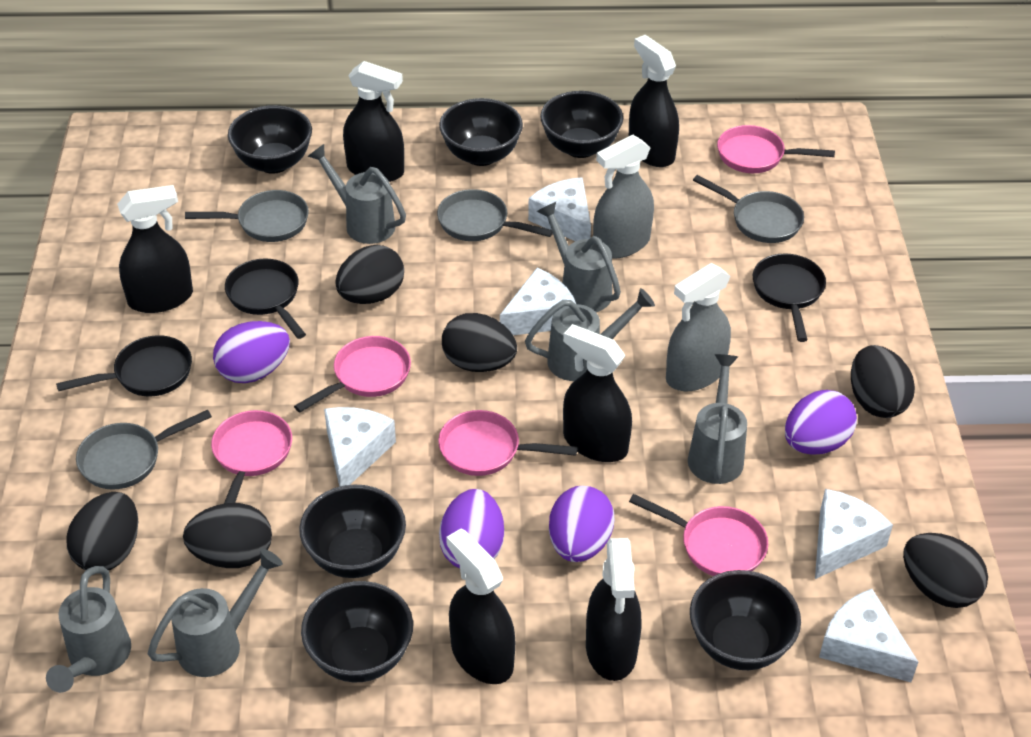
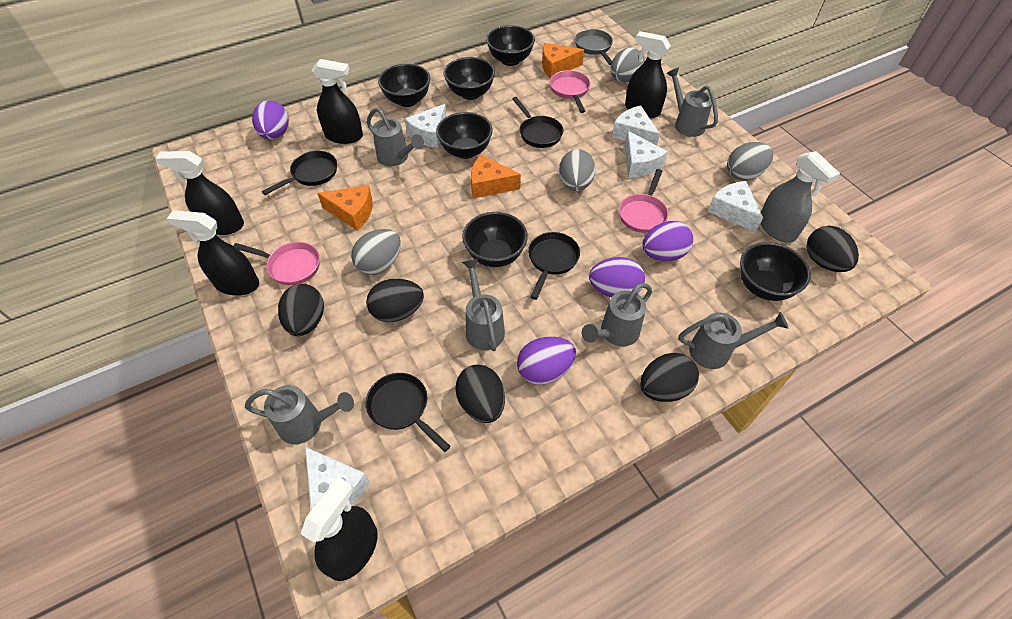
black egg: 6 -> 5
black pan: 3 -> 4
black spray bottle: 6 -> 5
grey egg: 0 -> 4
grey pan: 4 -> 1
grey spray bottle: 2 -> 1
orange cheese: 0 -> 3
pink pan: 5 -> 3

